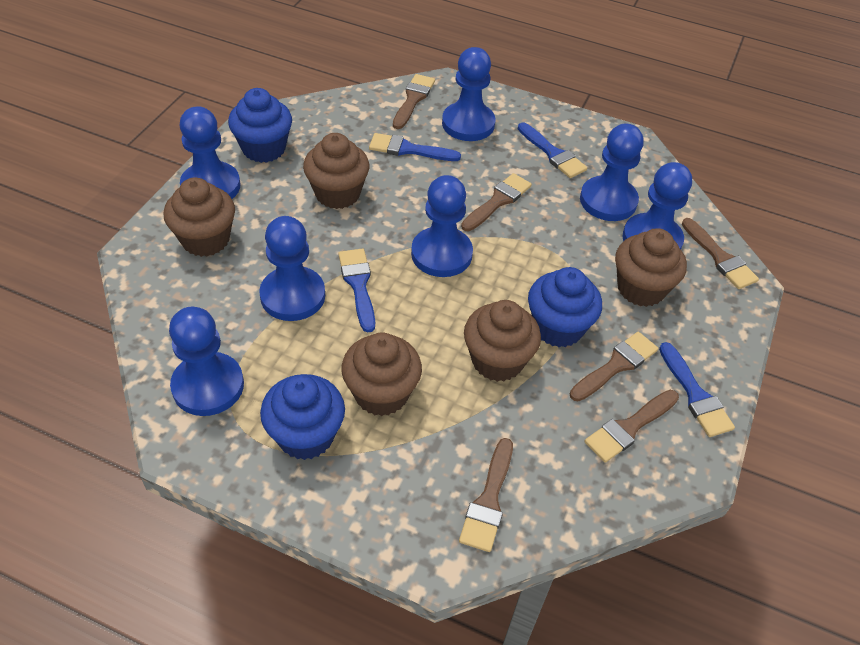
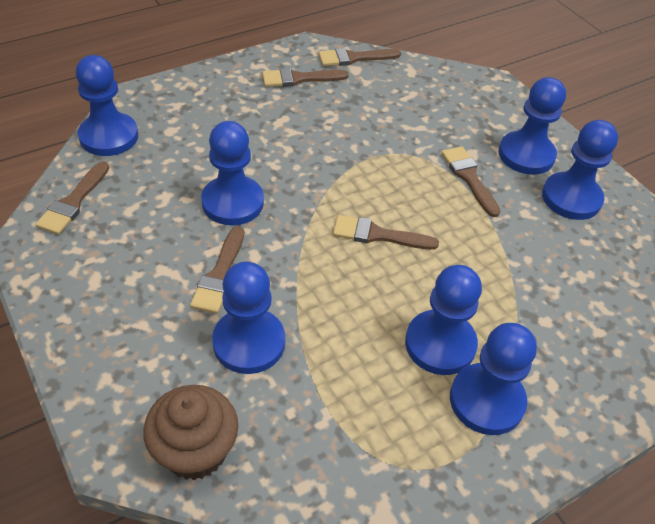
blue brush: 4 -> 0
blue cupcake: 3 -> 0
brown cupcake: 5 -> 1

